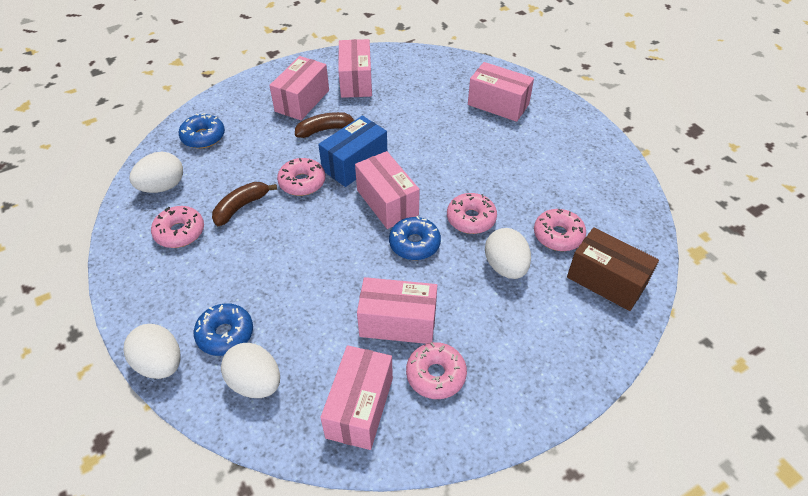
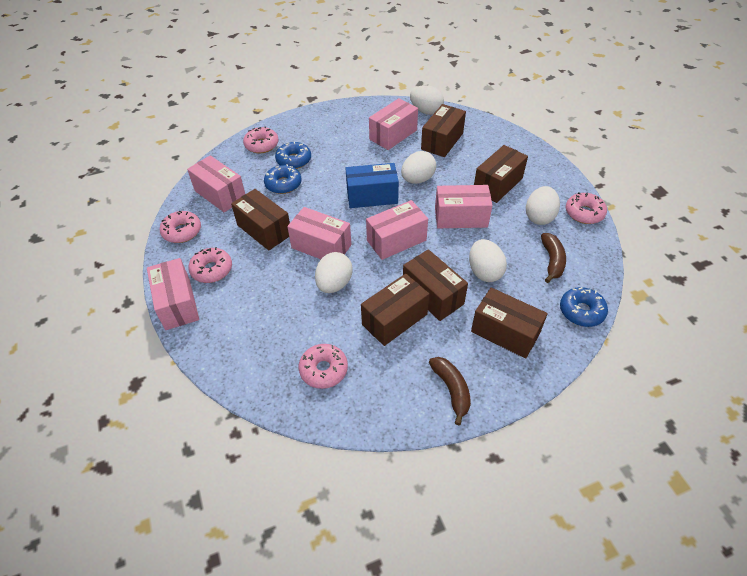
brown box: 1 -> 6
white egg: 4 -> 5

